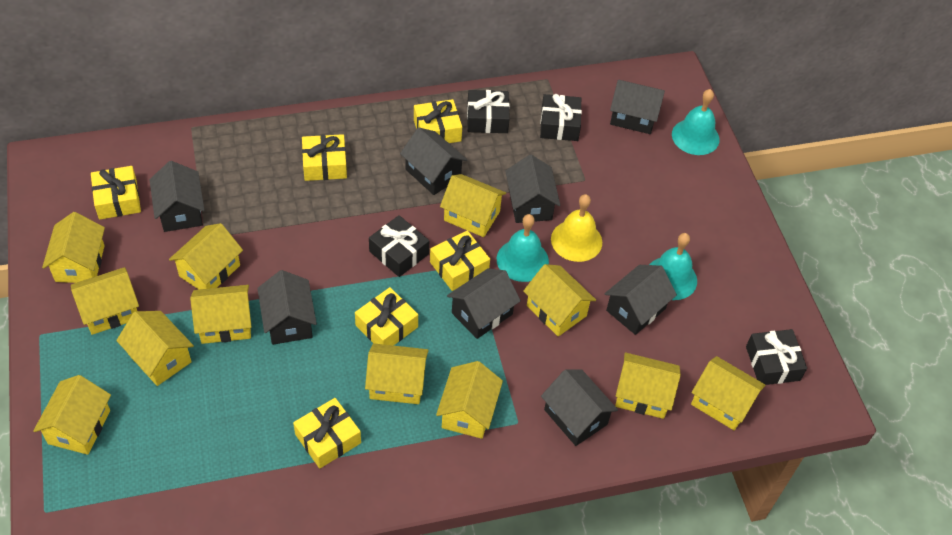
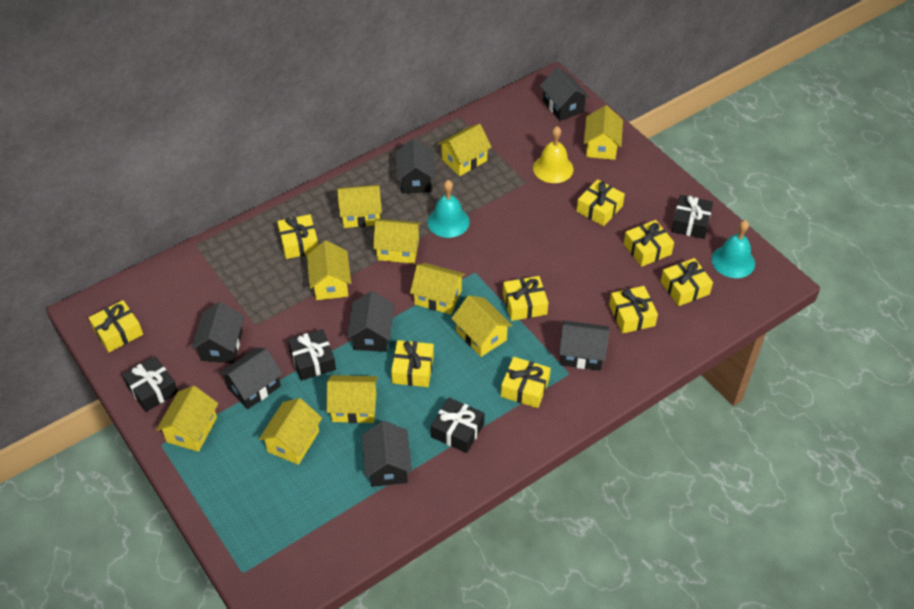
black house: 8 -> 7
turquoise bell: 3 -> 2
yellow gift: 6 -> 9
yellow house: 12 -> 10

